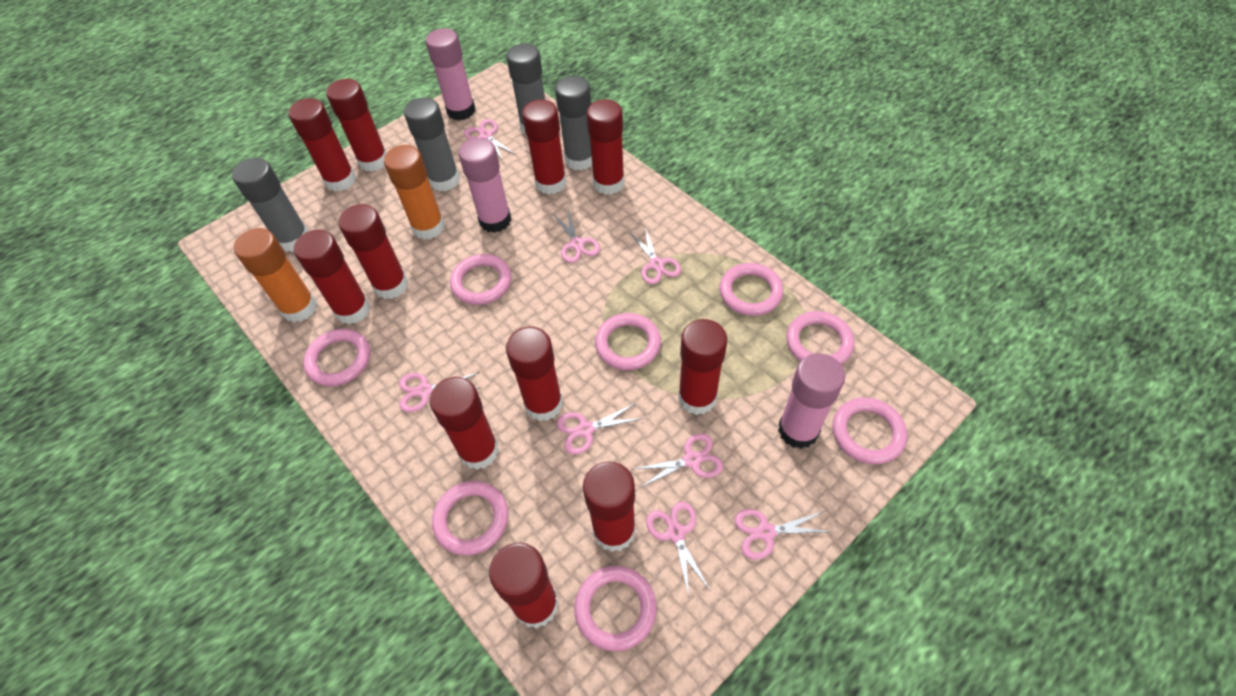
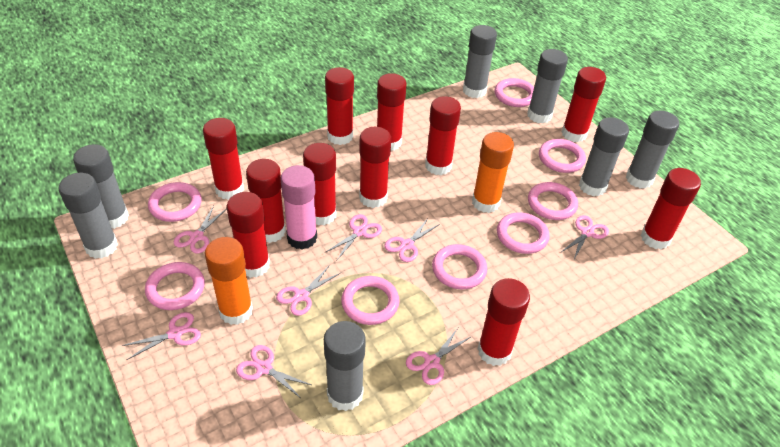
grey glue stick: 4 -> 7
pink glue stick: 3 -> 1

